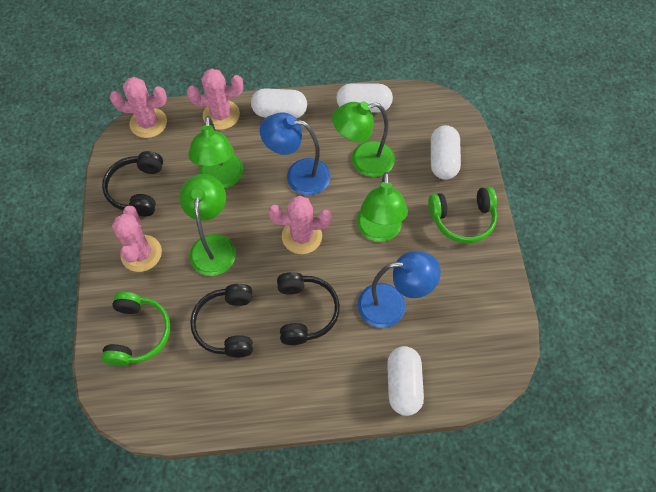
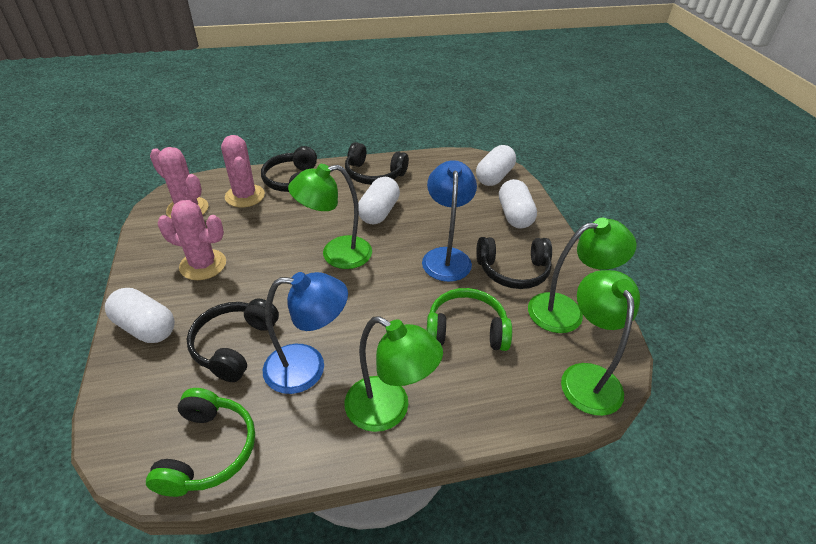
black headphones: 3 -> 4
pink cactus: 4 -> 3

